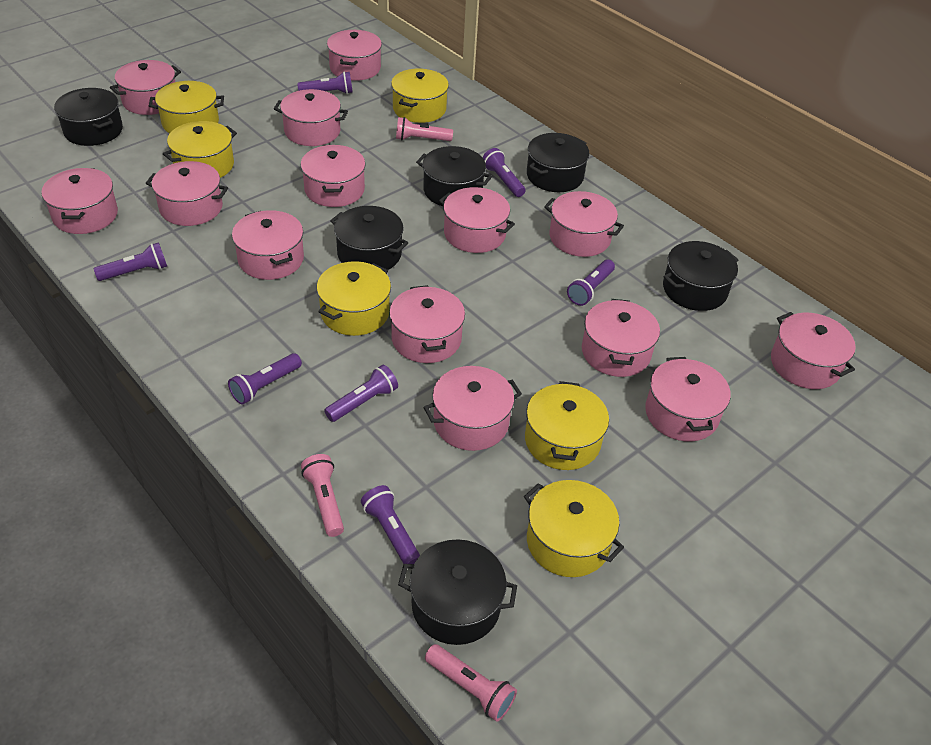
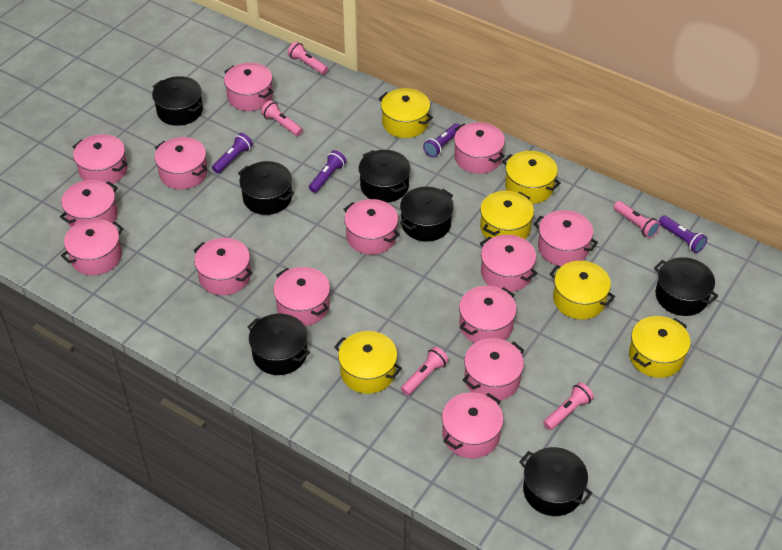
black pot: 6 -> 7
pink flashlight: 3 -> 5
purple flashlight: 7 -> 4

